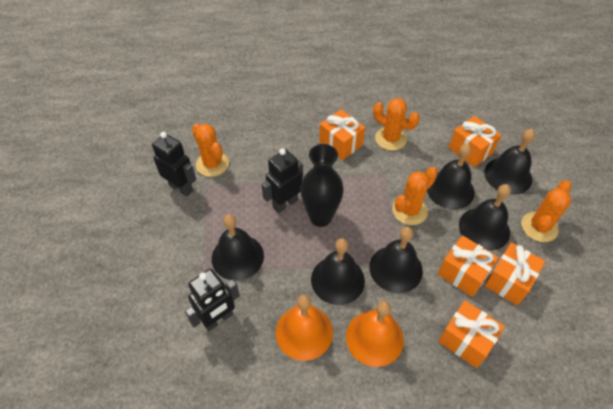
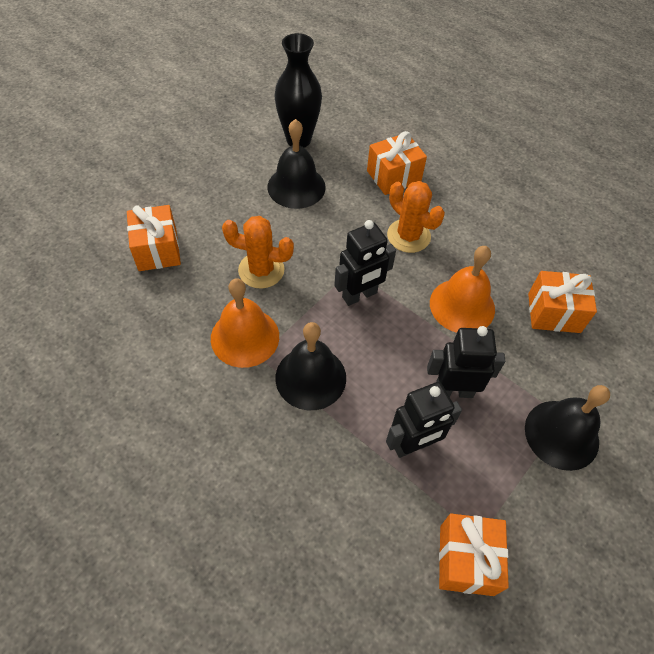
black bell: 6 -> 3
orange cactus: 4 -> 2
orange gift: 5 -> 4

